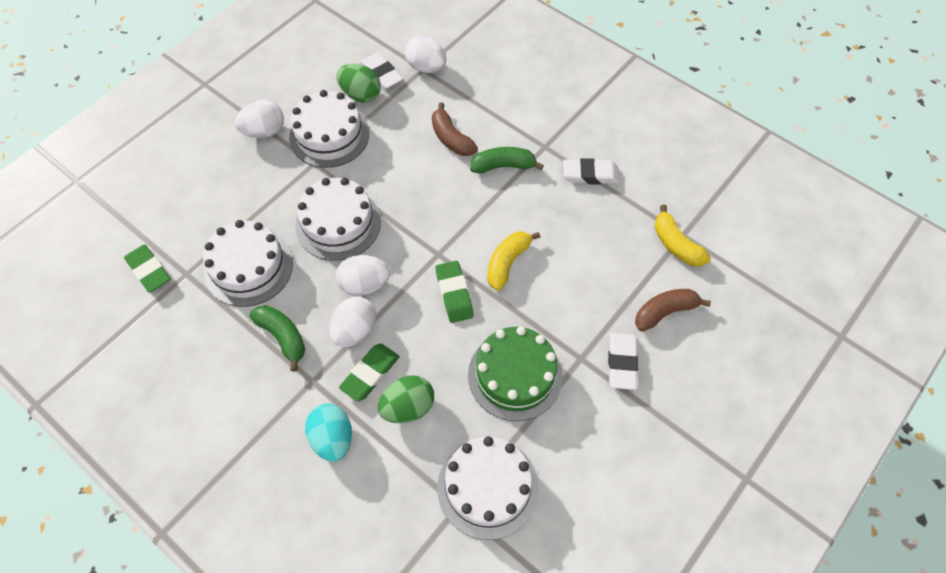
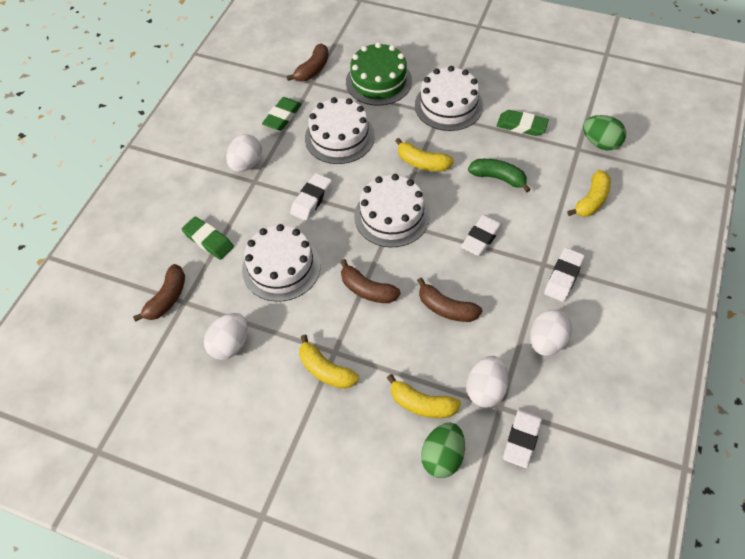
brown banana: 2 -> 4
green banana: 2 -> 1
turquoise egg: 1 -> 0
white eraser: 3 -> 4
yellow banana: 2 -> 4

